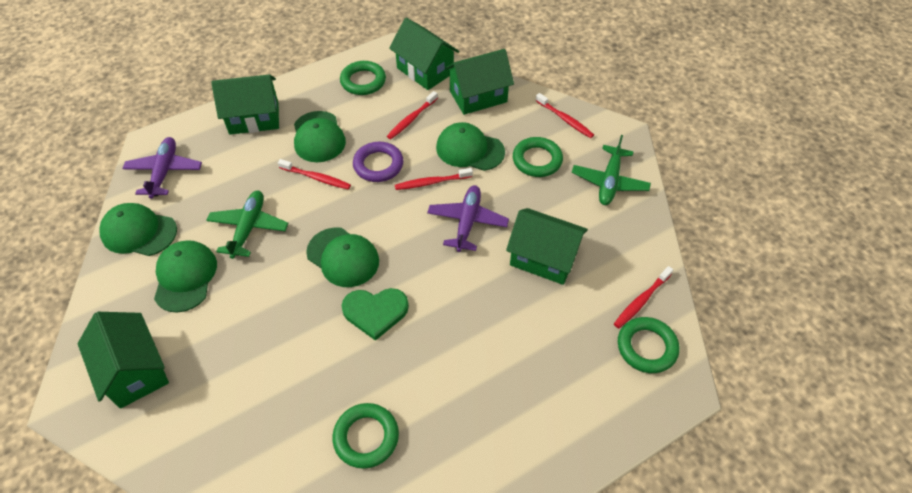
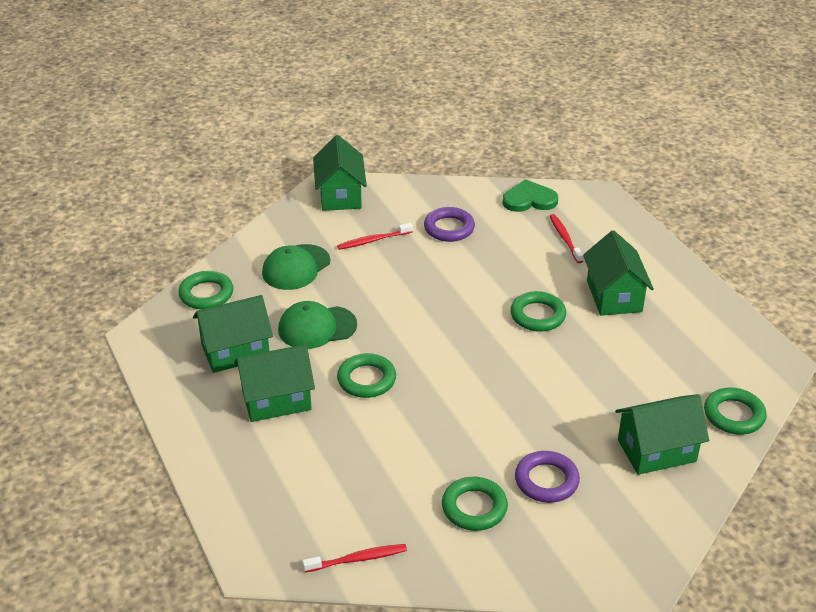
green cap: 5 -> 2
green plane: 2 -> 0
green ring: 4 -> 5
purple plane: 2 -> 0
purple ring: 1 -> 2
red toothbrush: 5 -> 3

